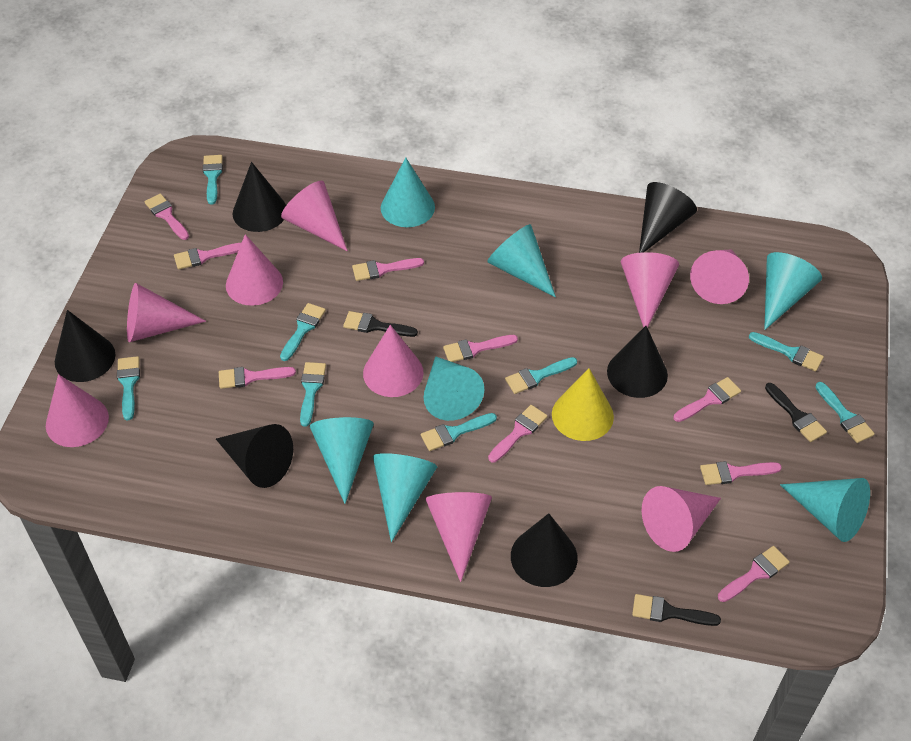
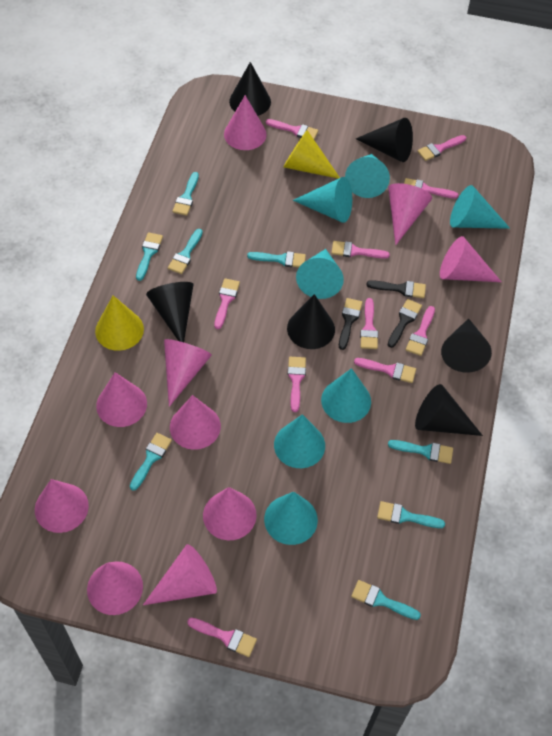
pink brush: 9 -> 10
pink cone: 9 -> 10
yellow cone: 1 -> 2

